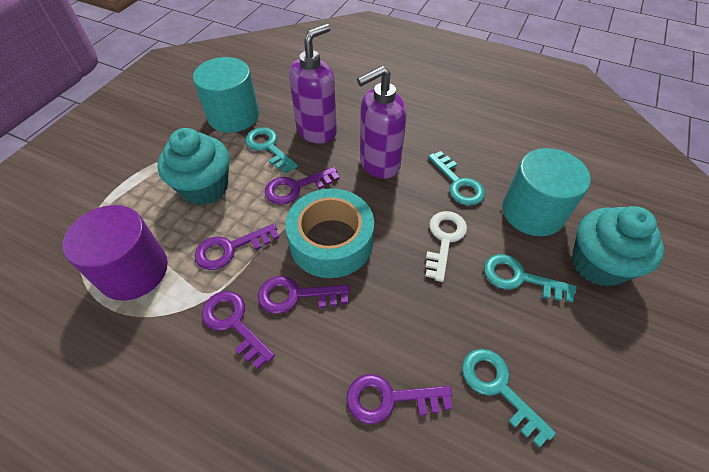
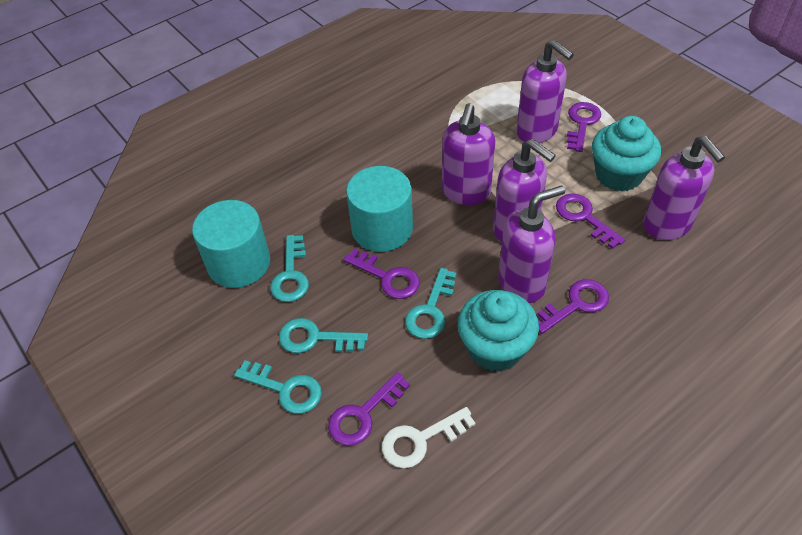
purple cylinder: 1 -> 0
purple soap dispenser: 2 -> 5
turquoise tape: 1 -> 0

